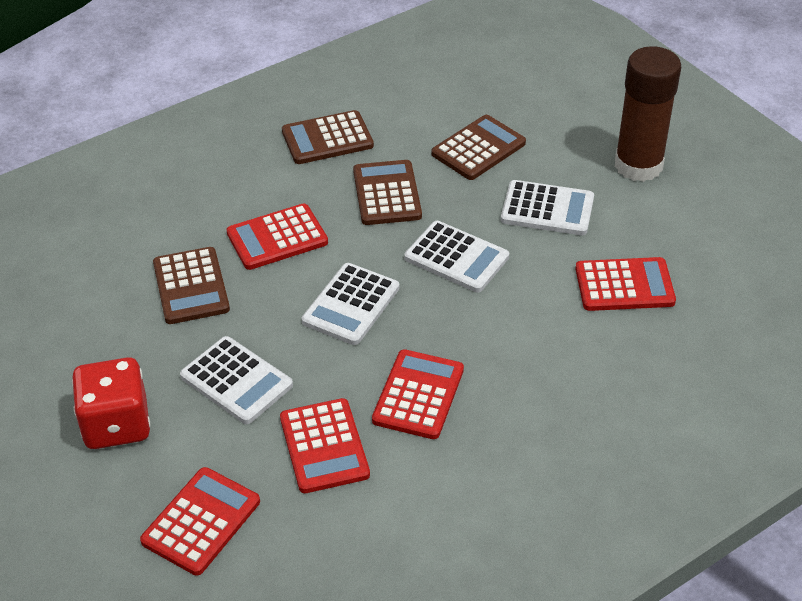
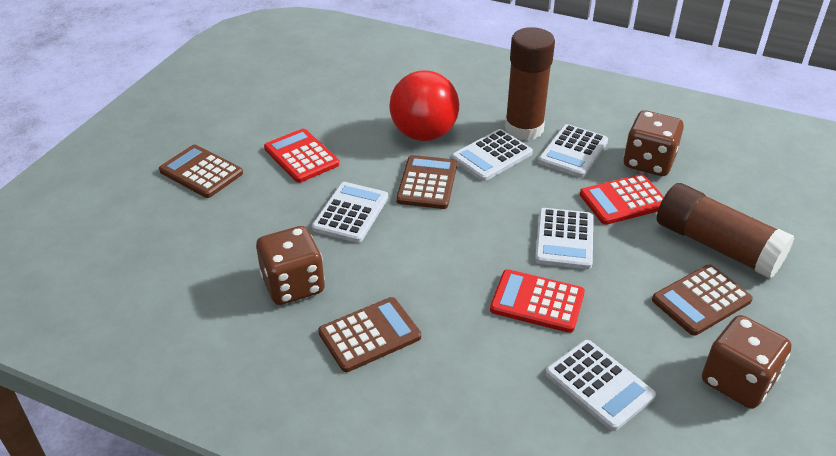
brown dice: 0 -> 3
brown glue stick: 1 -> 2
red ball: 0 -> 1
red calculator: 5 -> 3
red dice: 1 -> 0
white calculator: 4 -> 5

